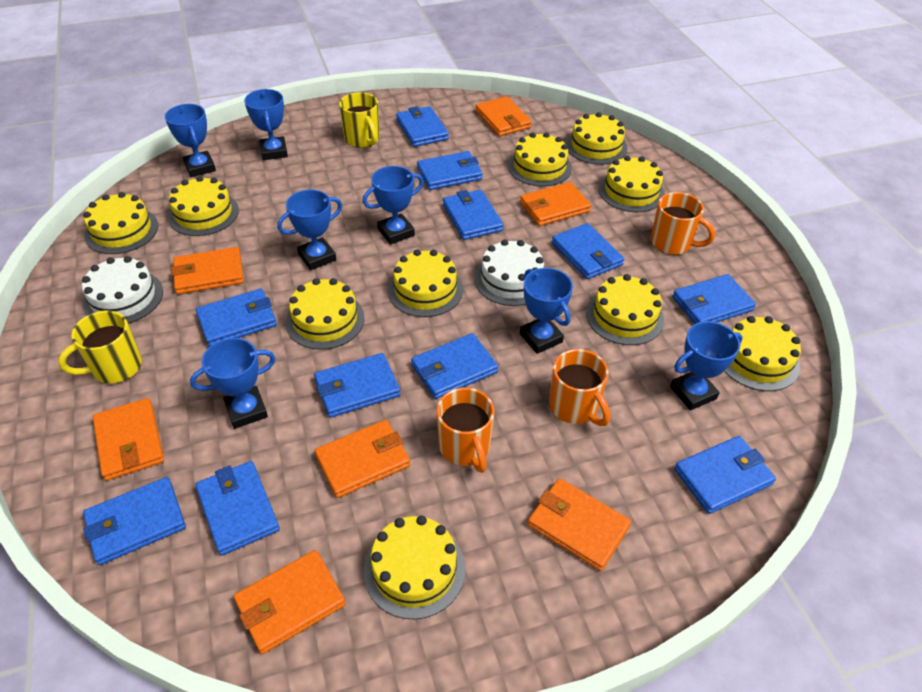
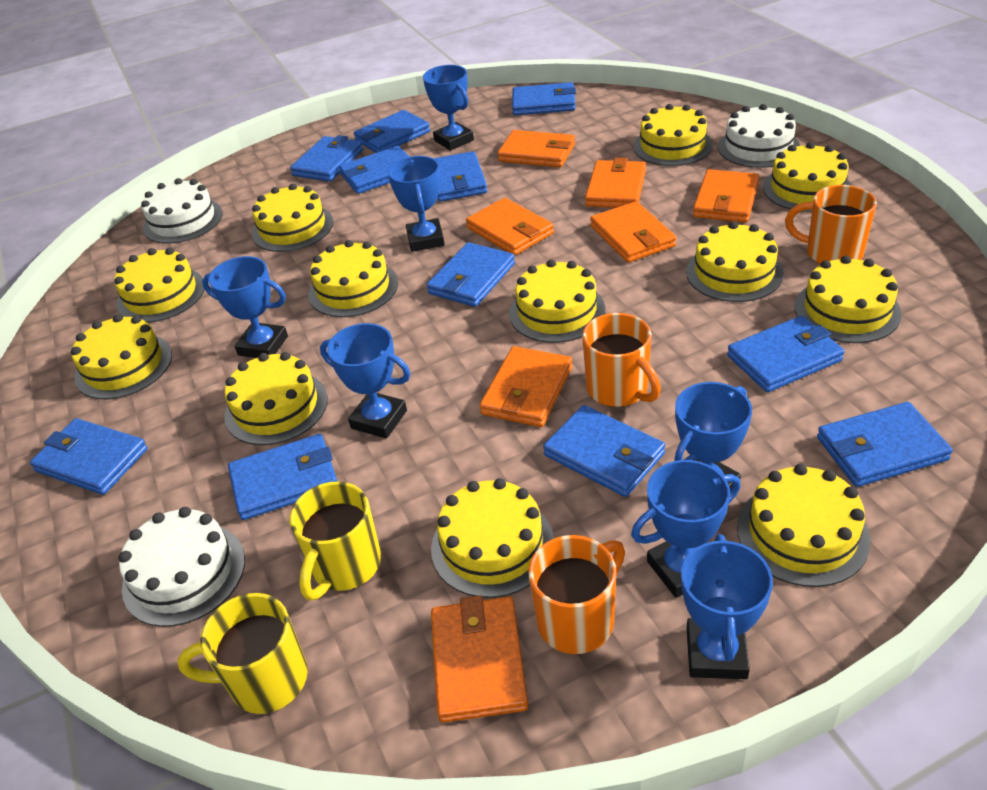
white cake: 2 -> 3
yellow cake: 10 -> 12

